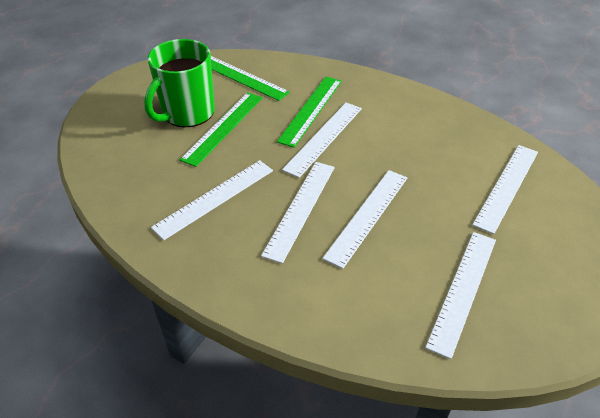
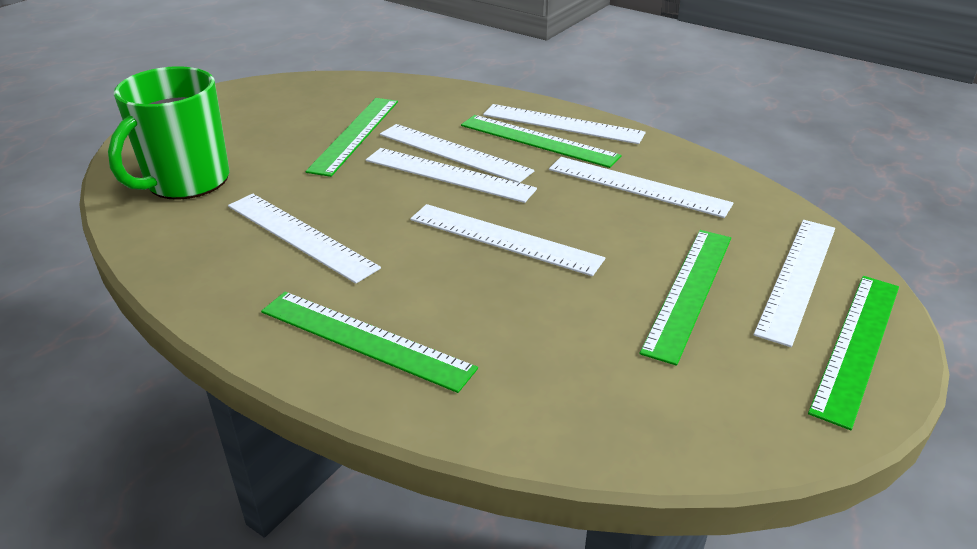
green ruler: 3 -> 5
white ruler: 6 -> 7

